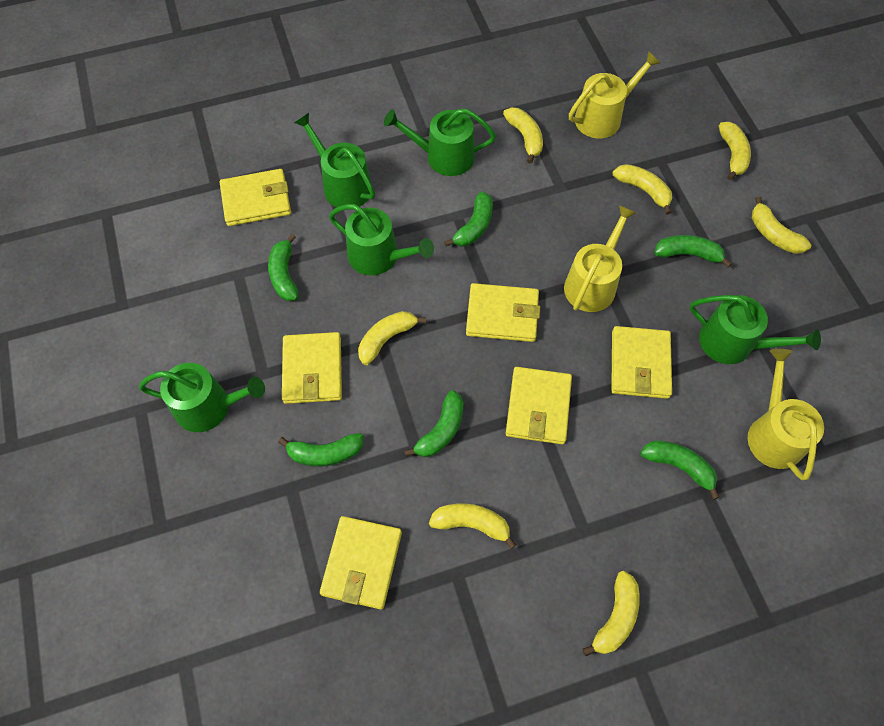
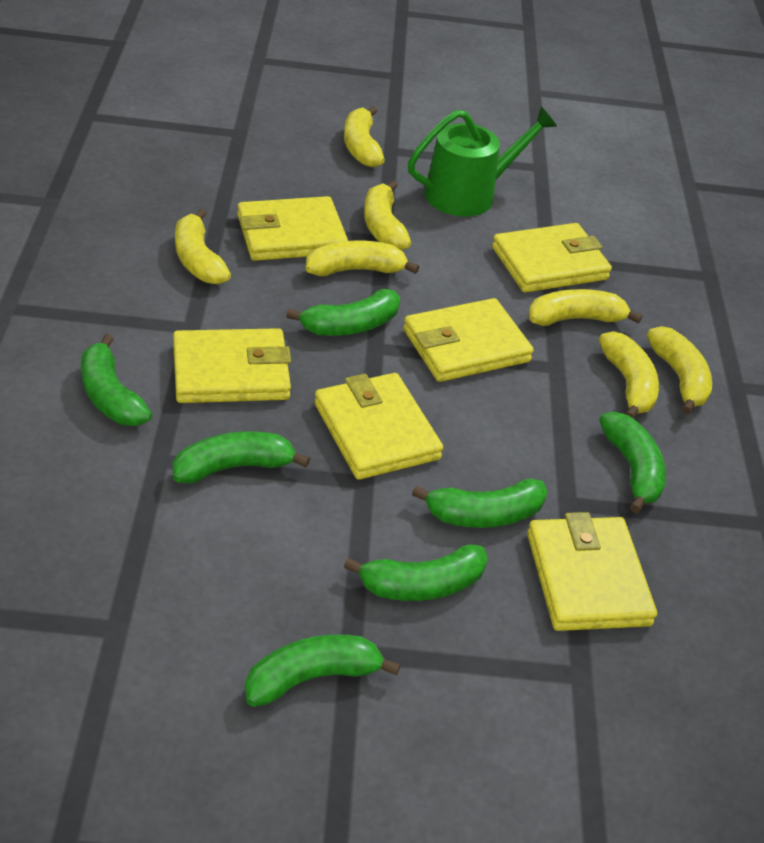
green banana: 6 -> 7
green watering can: 5 -> 1
yellow watering can: 3 -> 0

